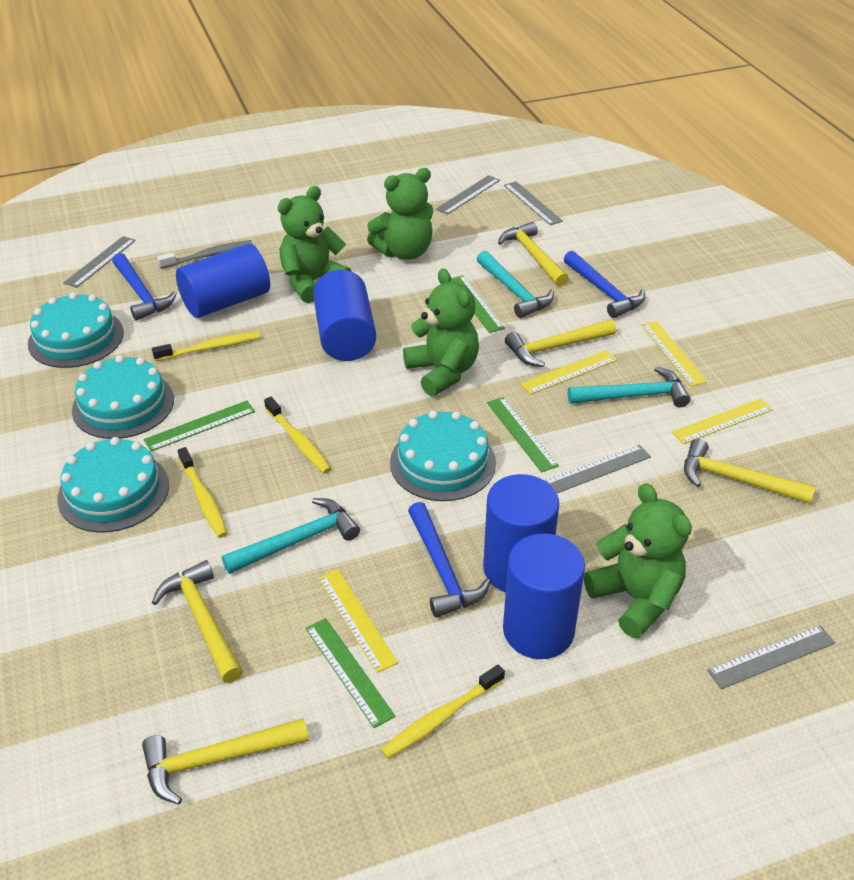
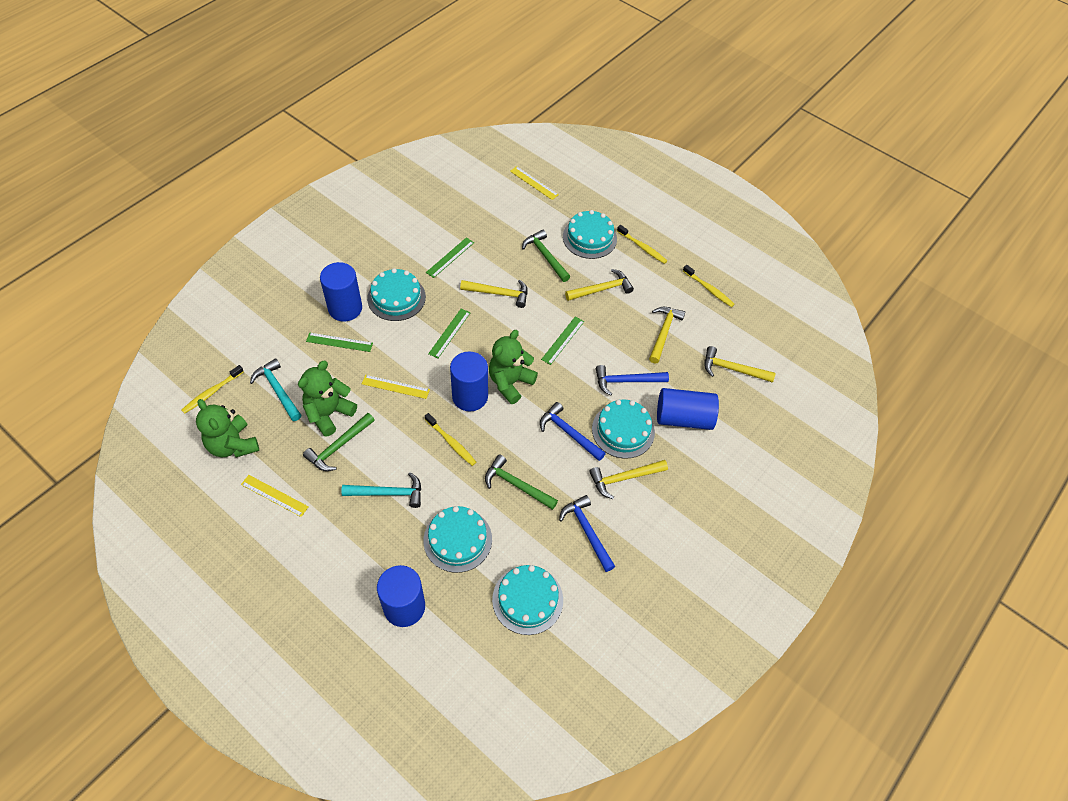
green hammer: 0 -> 3
green teddy bear: 4 -> 3
grey ruler: 5 -> 0
grey toothbrush: 1 -> 0
turquoise cake: 4 -> 5
turquoise hammer: 3 -> 2
yellow ruler: 4 -> 3

